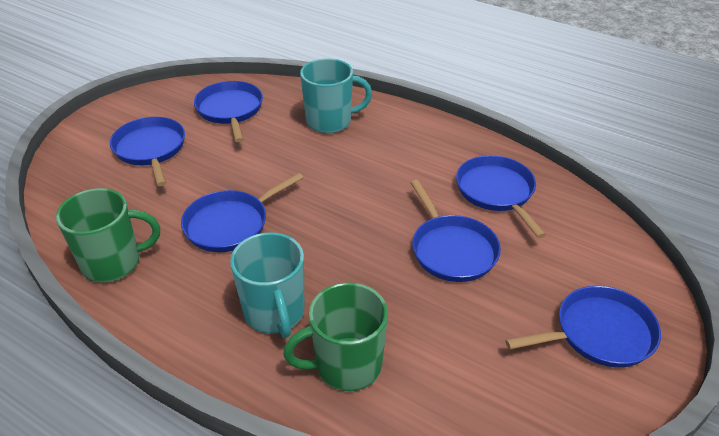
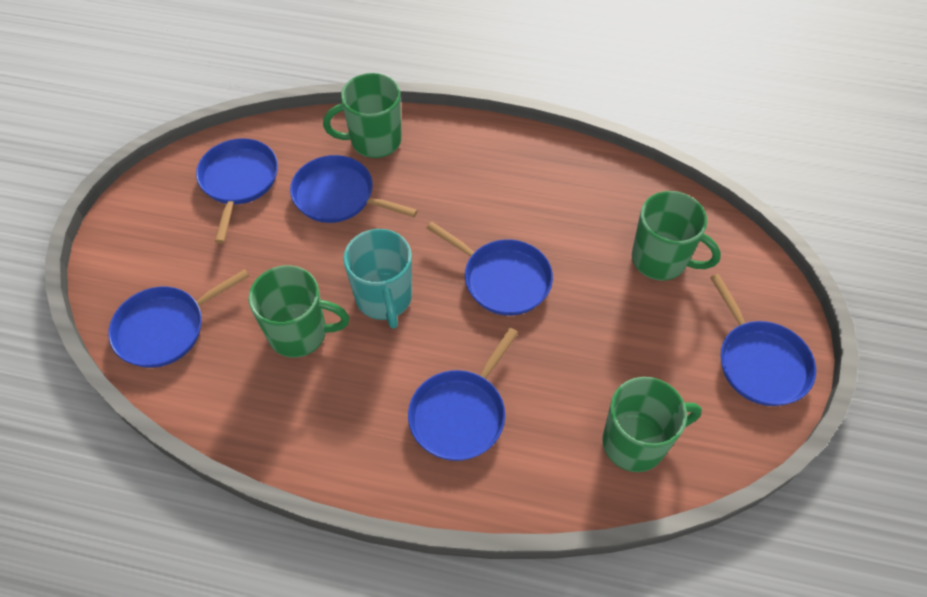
green mug: 2 -> 4
turquoise mug: 2 -> 1

